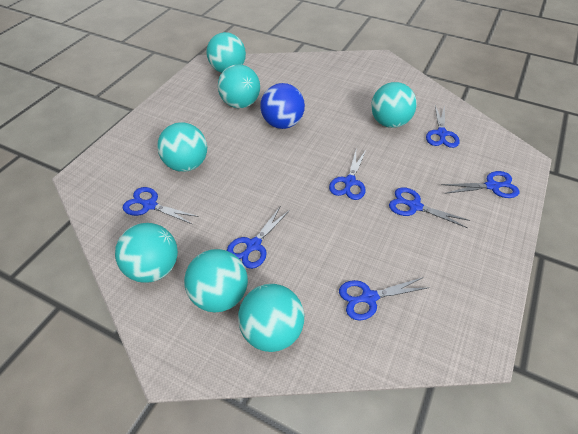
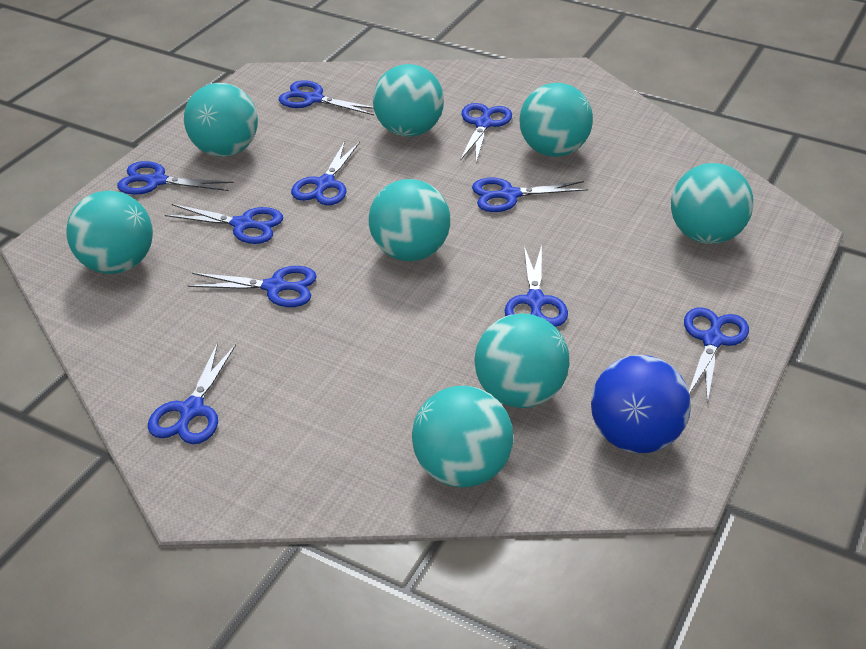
blue scissors: 7 -> 10
turquoise ball: 7 -> 8

